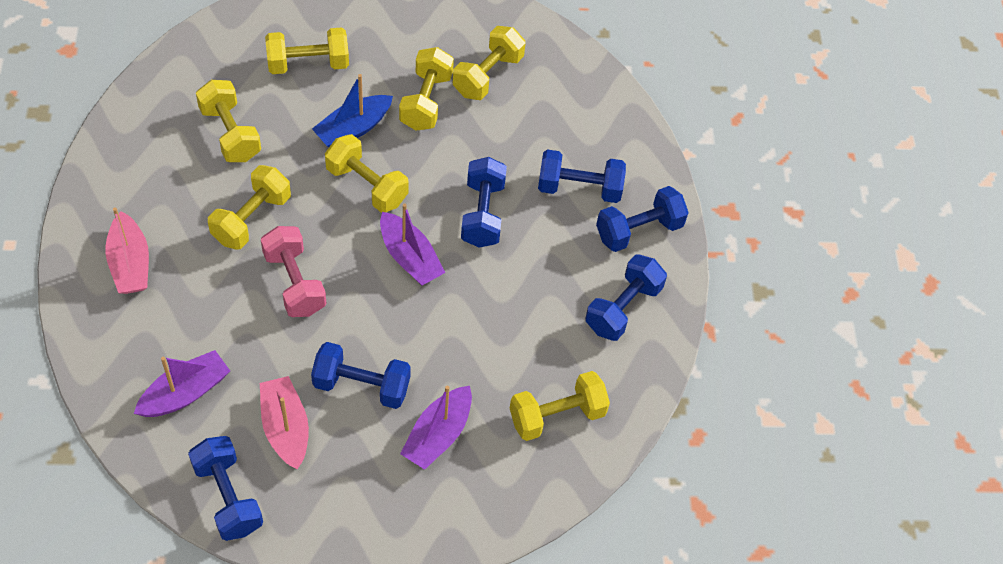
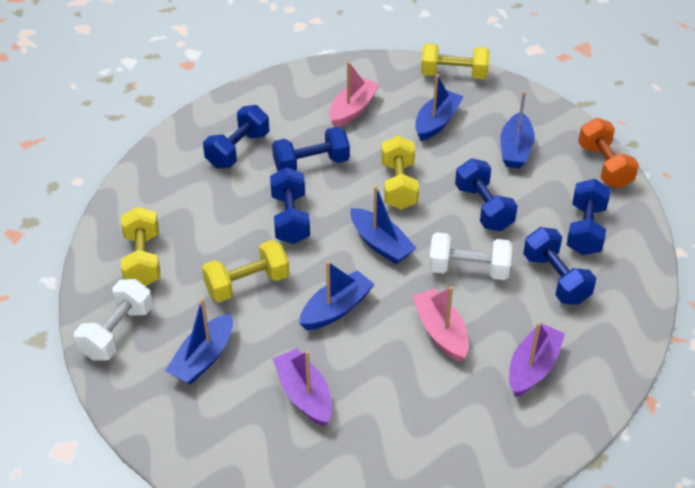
blue boat: 1 -> 5
orange dumbbell: 0 -> 1
pink dumbbell: 1 -> 0
purple boat: 3 -> 2
white dumbbell: 0 -> 2
yellow dumbbell: 7 -> 4

